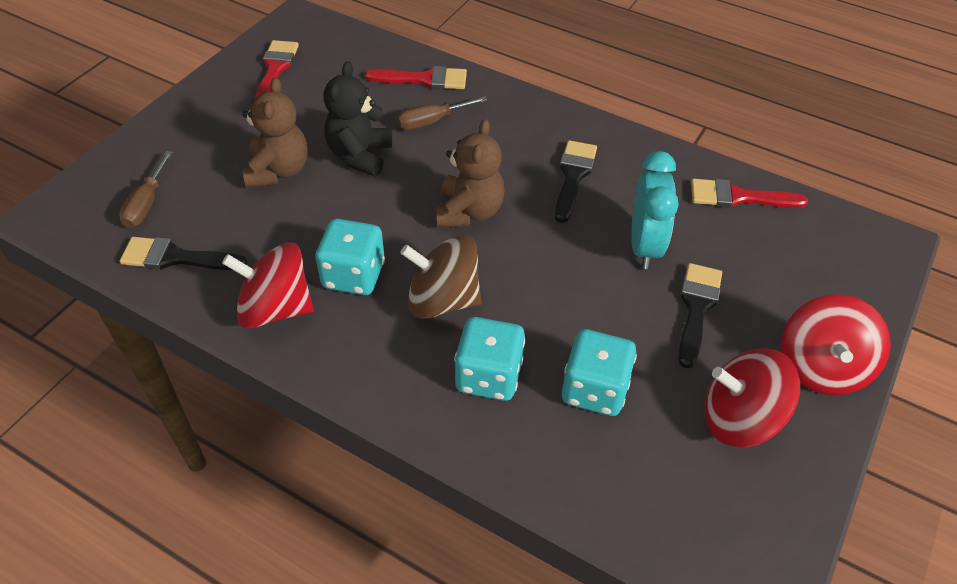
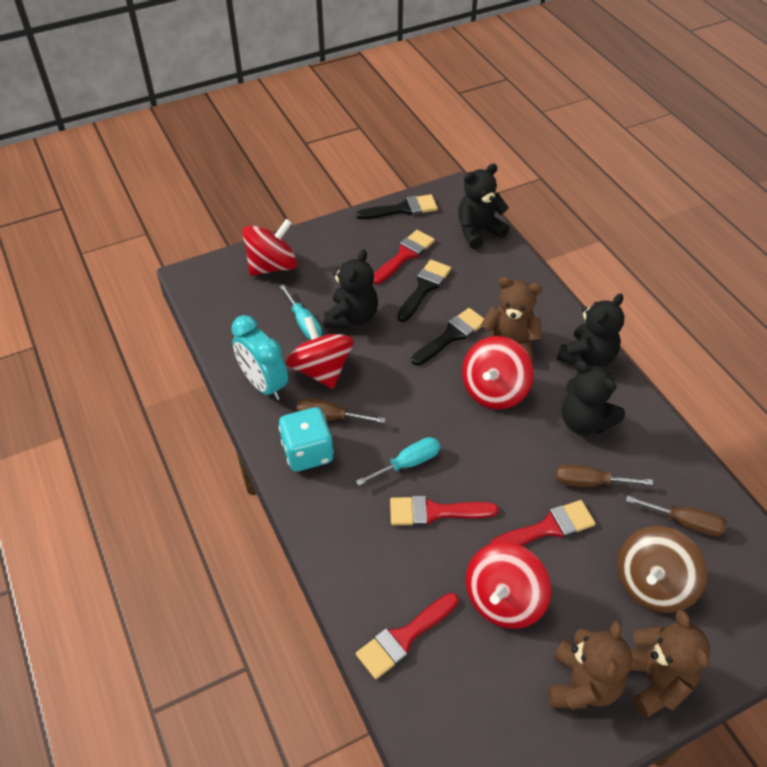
black teddy bear: 1 -> 4
brown screwdriver: 2 -> 3
brown teddy bear: 2 -> 3
red brush: 3 -> 4
red spinning top: 3 -> 4
turquoise dice: 3 -> 1
turquoise screwdriver: 0 -> 2

